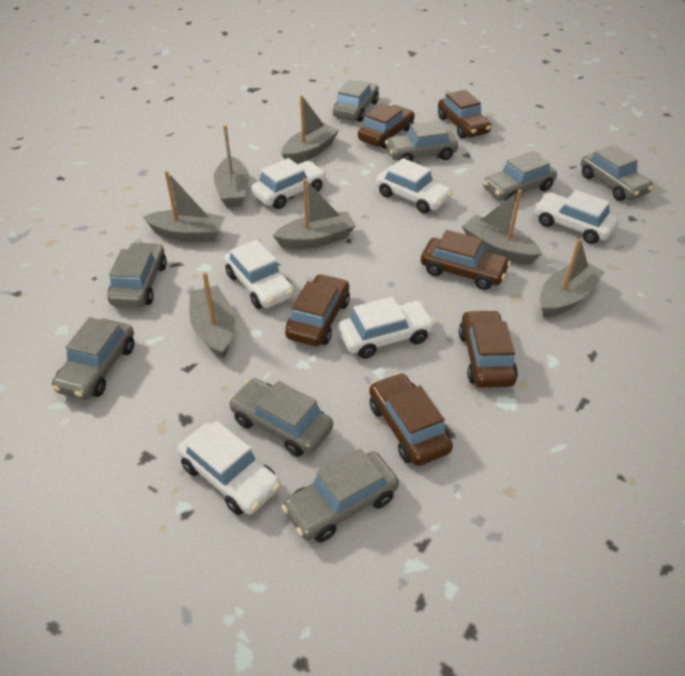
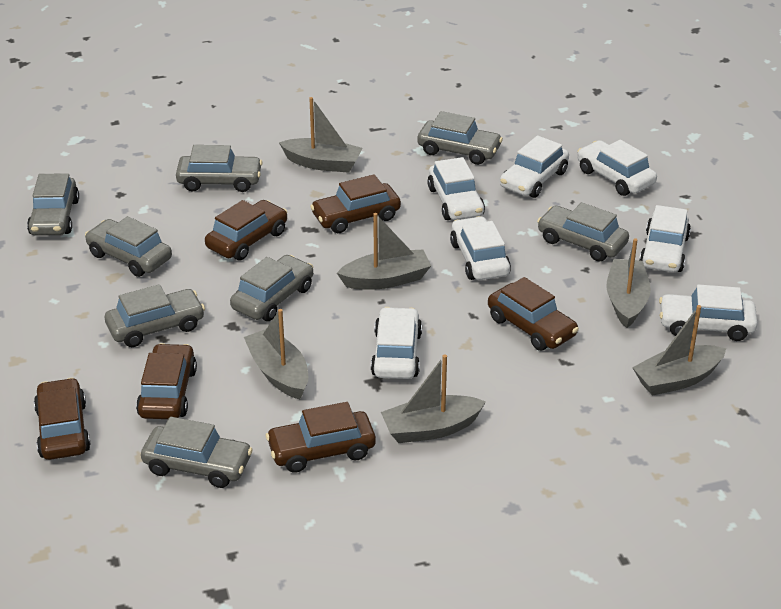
grey boat: 7 -> 6
white car: 6 -> 7

